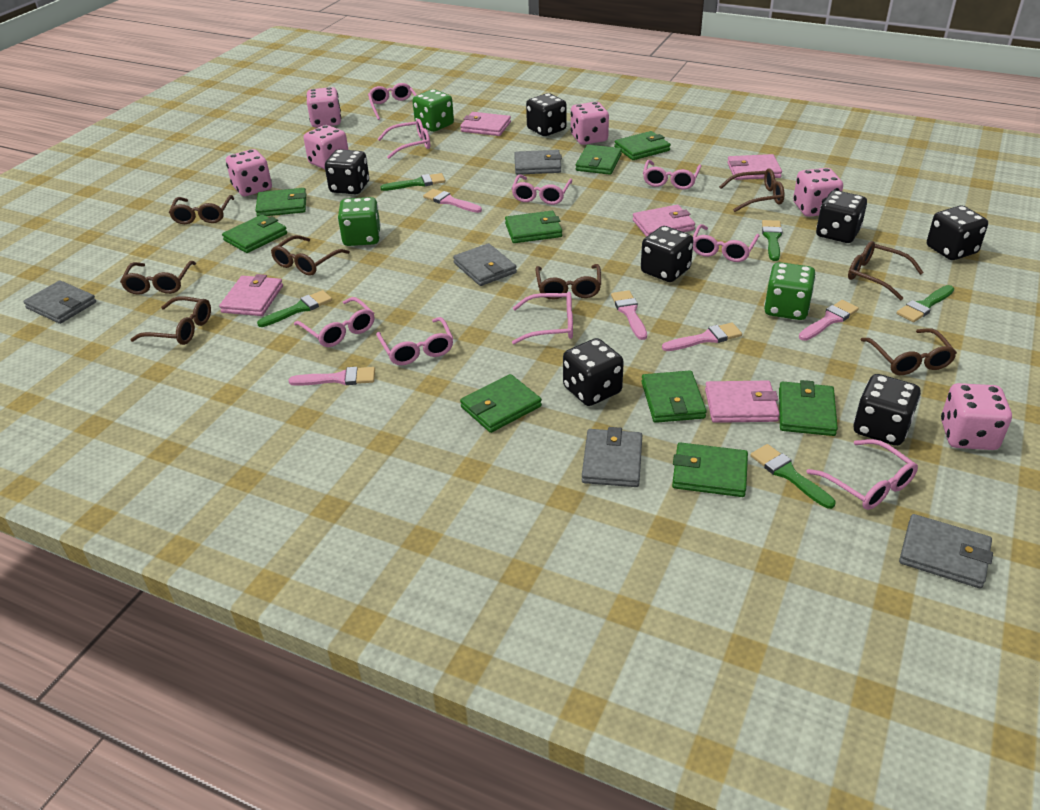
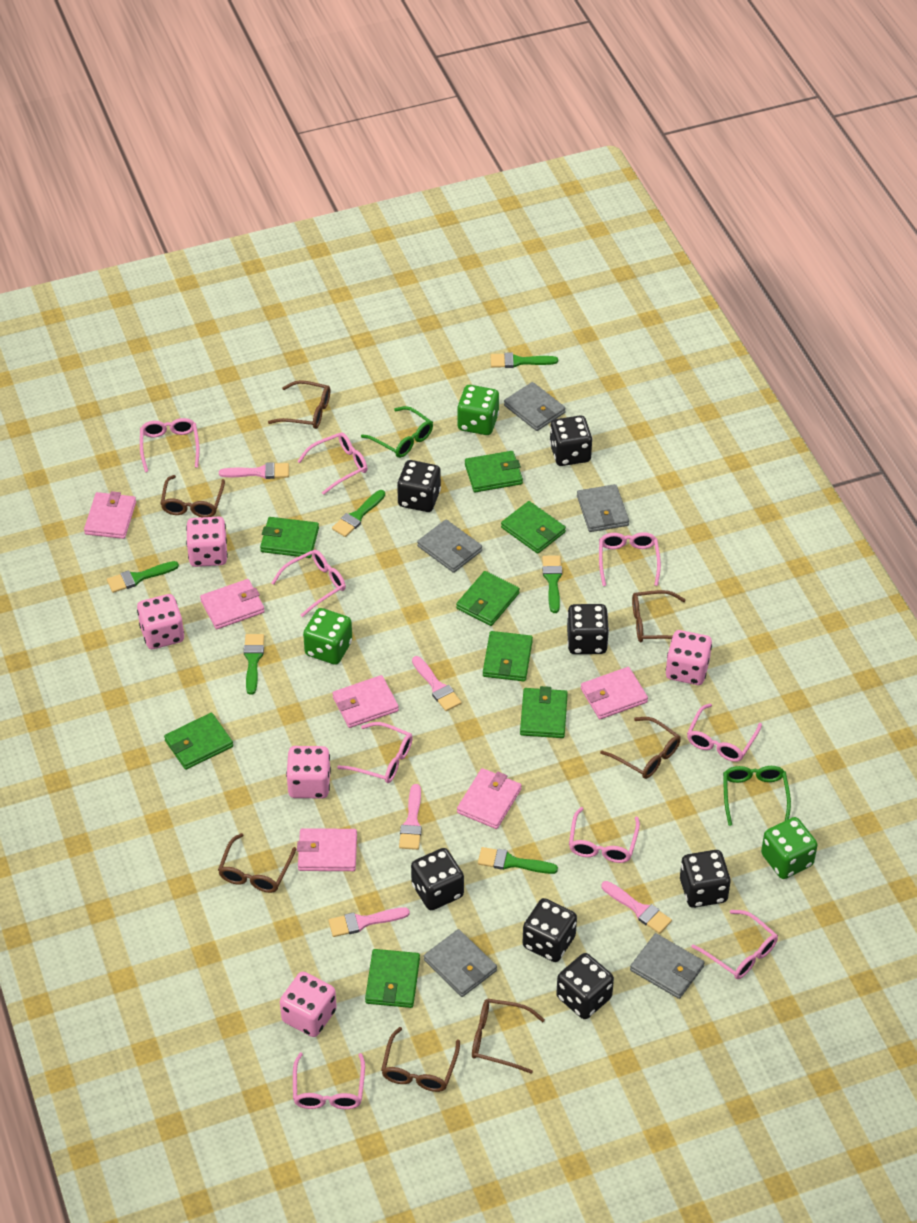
brown glasses: 8 -> 7
green brush: 5 -> 6
green glasses: 0 -> 2
green wallet: 9 -> 8
pink dice: 6 -> 5
pink wallet: 5 -> 6

